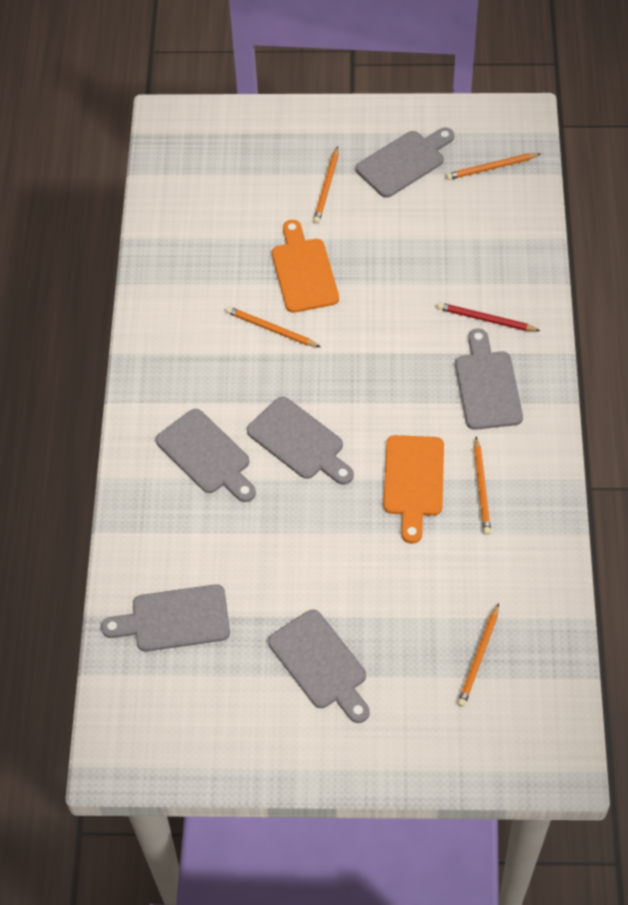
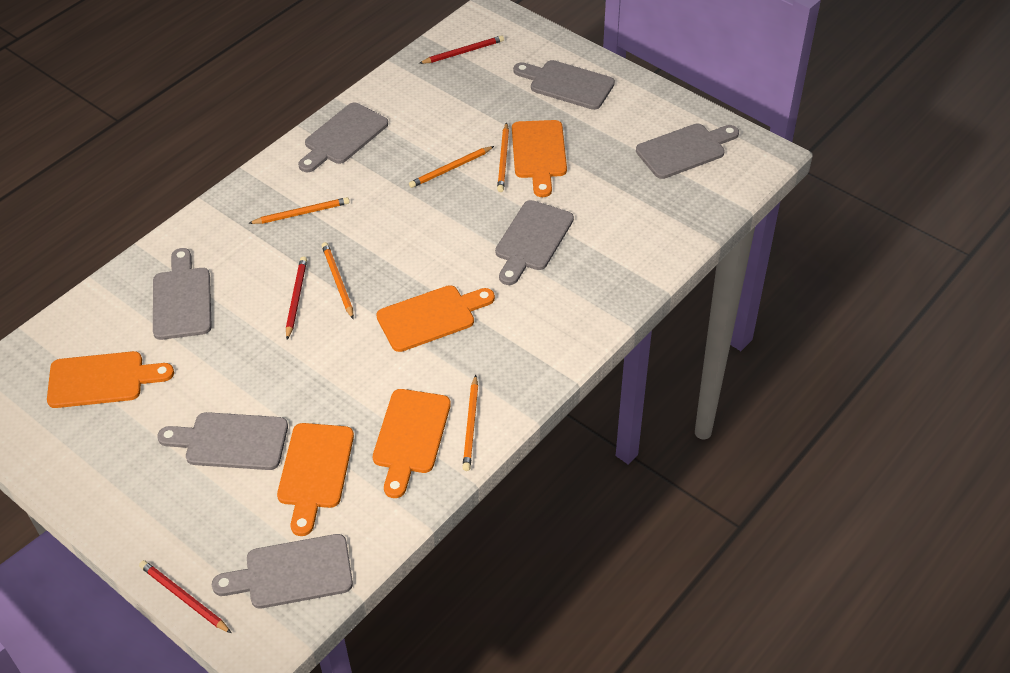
grey cutting board: 6 -> 7
orange cutting board: 2 -> 5
red pencil: 1 -> 3

